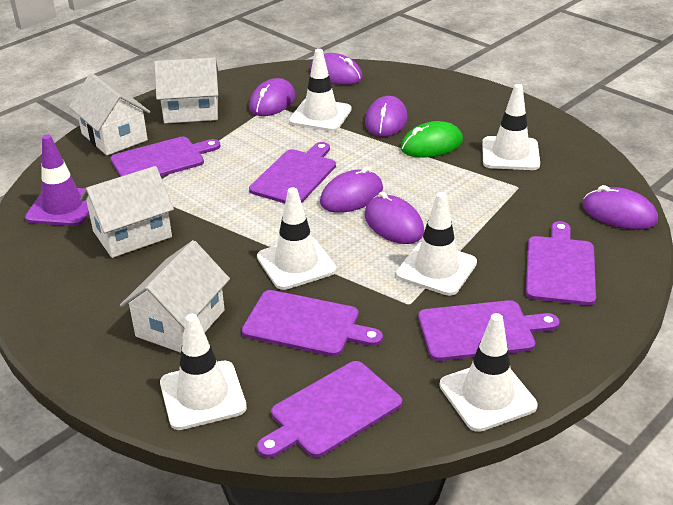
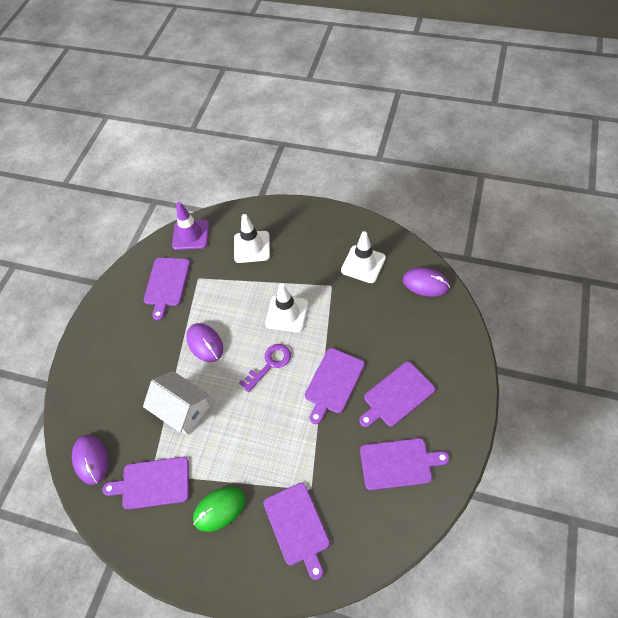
purple key: 0 -> 1
purple mouse: 6 -> 3
white house: 4 -> 1
white traffic cone: 6 -> 3

